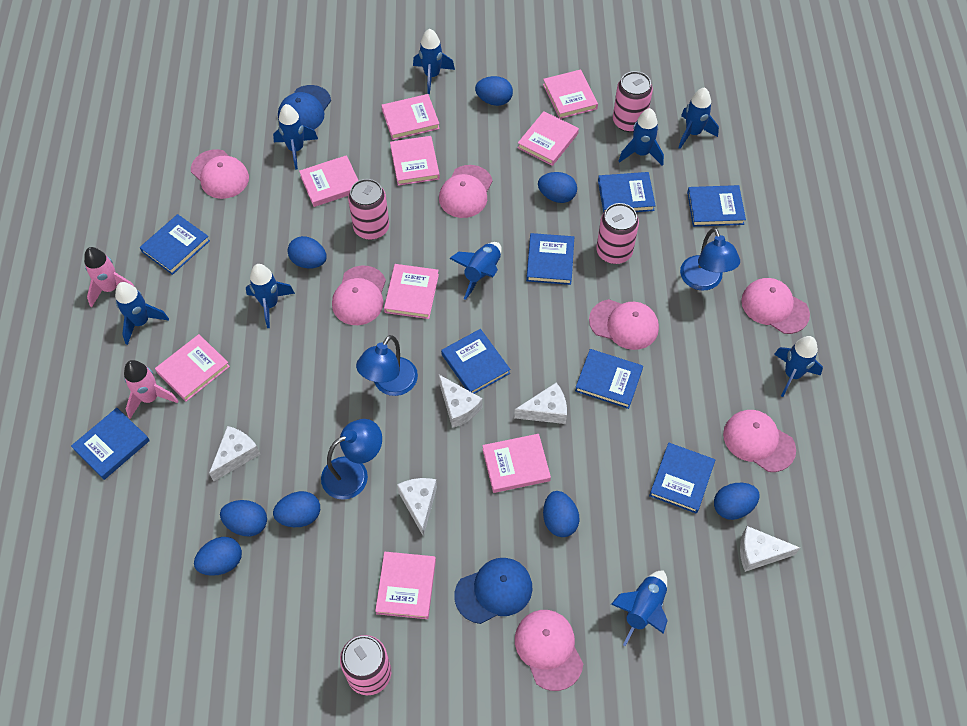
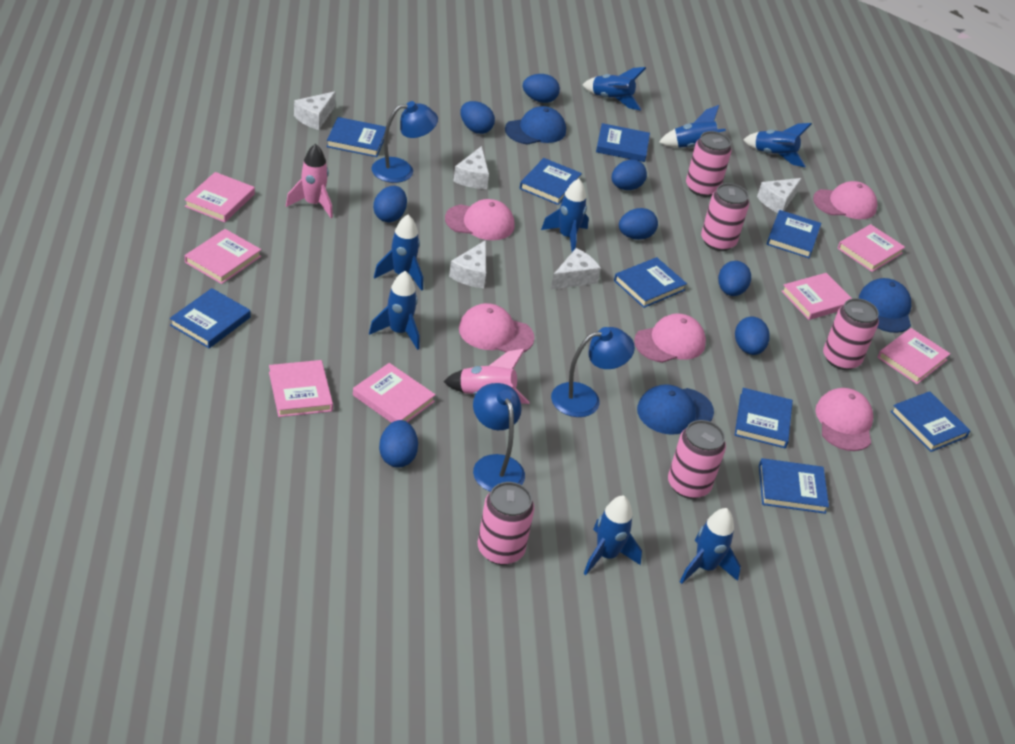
blue book: 8 -> 9
blue cap: 2 -> 3
blue rocket: 9 -> 8
pink book: 9 -> 7
pink can: 4 -> 5
pink cap: 7 -> 5

